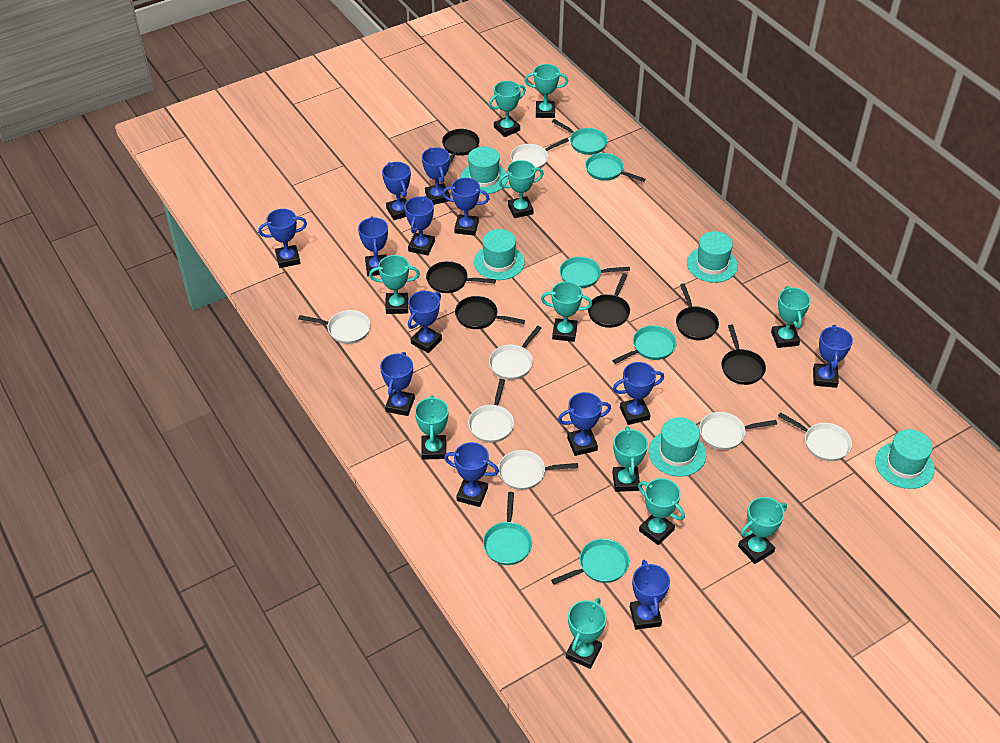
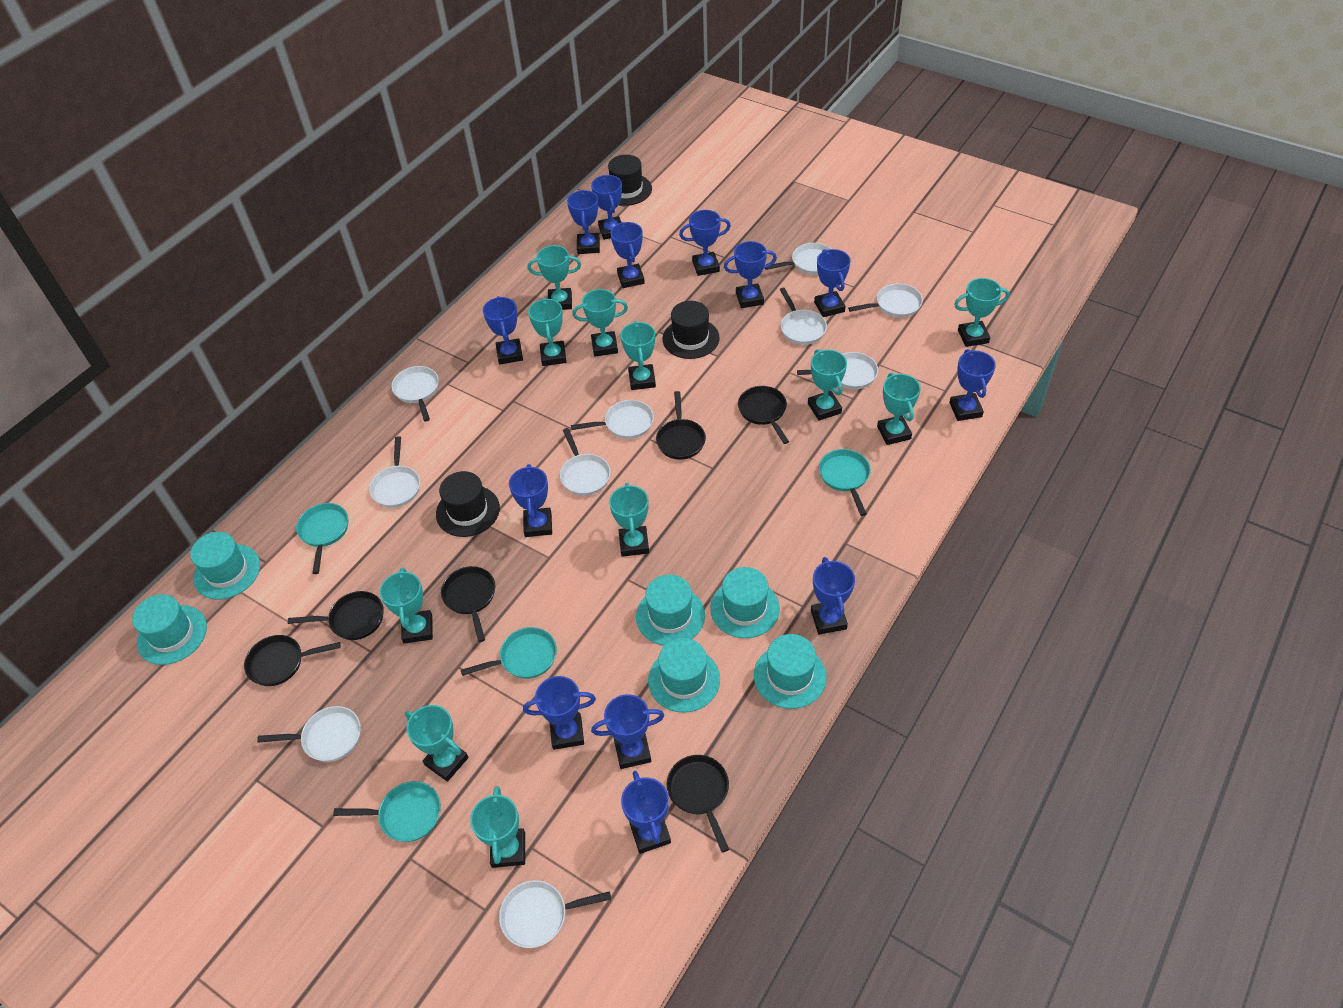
black hat: 0 -> 3
turquoise hat: 5 -> 6
turquoise pan: 6 -> 4
white pan: 7 -> 10

